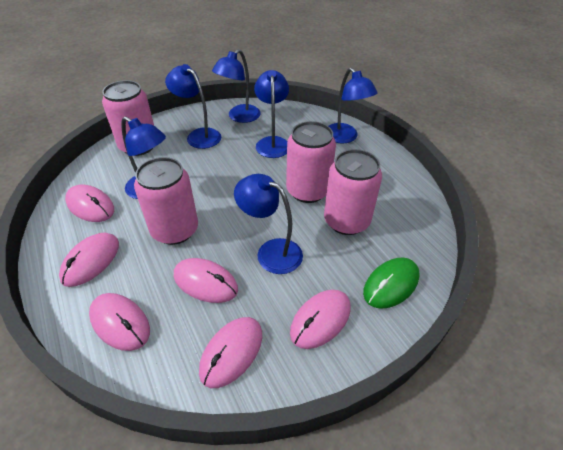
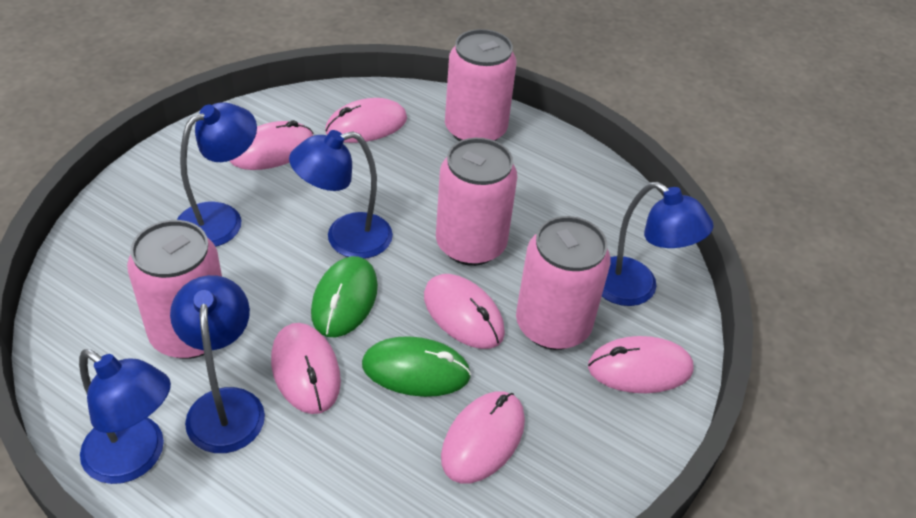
blue lamp: 6 -> 5
green mouse: 1 -> 2

